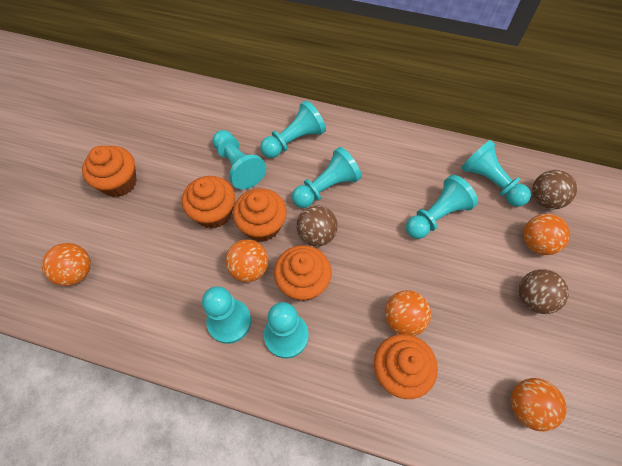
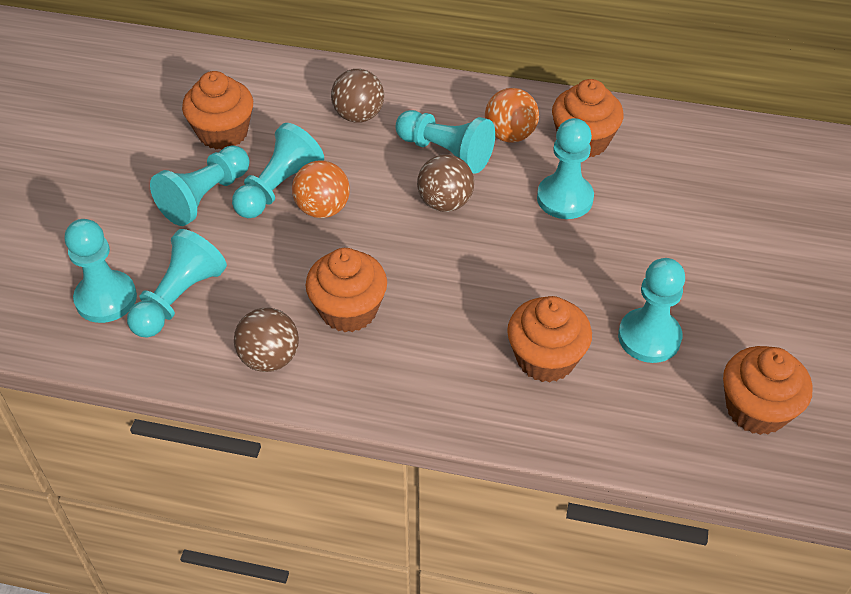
orange ball: 5 -> 2

